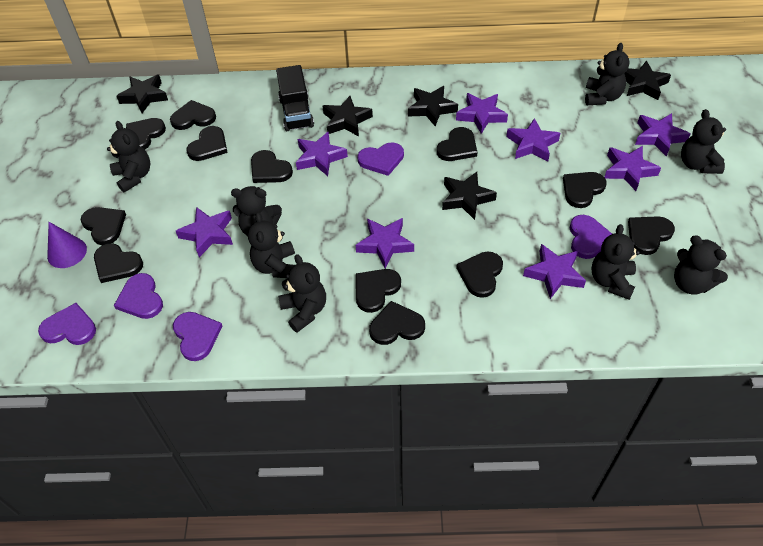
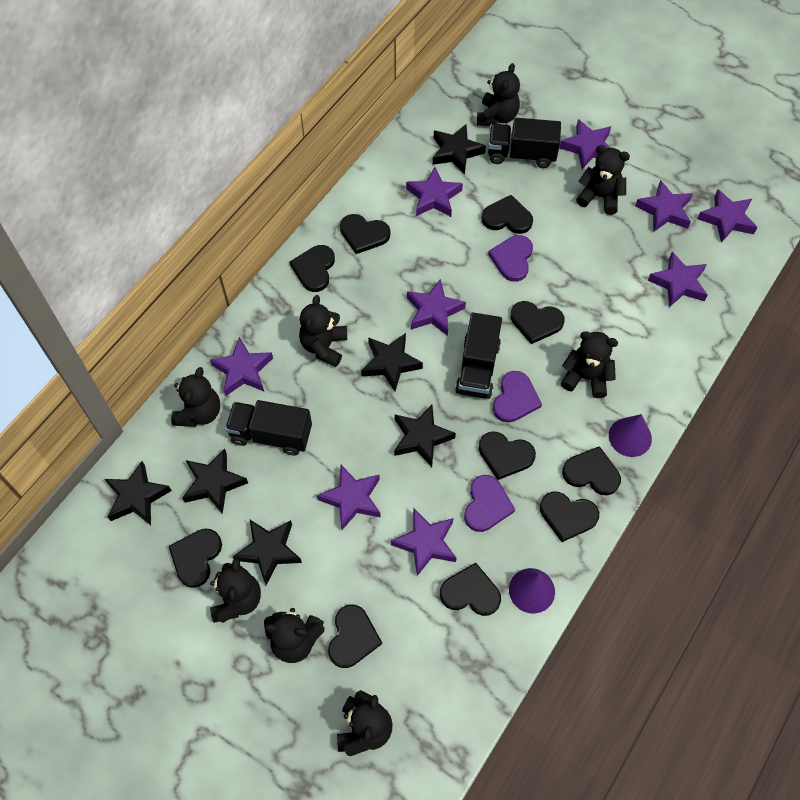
black heart: 12 -> 10
black star: 5 -> 6
black truck: 1 -> 3
purple cone: 1 -> 2
purple heart: 5 -> 3
purple star: 8 -> 9

